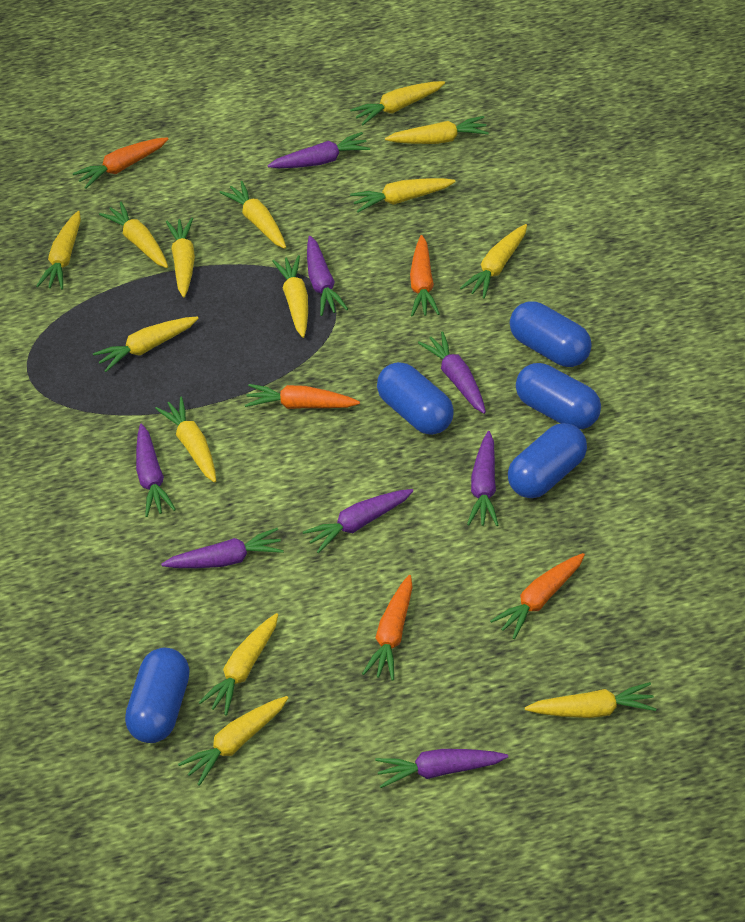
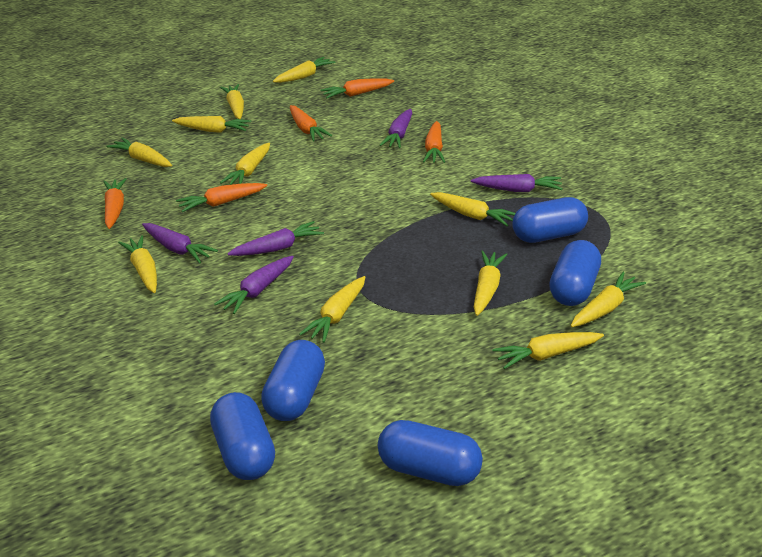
purple carrot: 8 -> 5
yellow carrot: 14 -> 11

